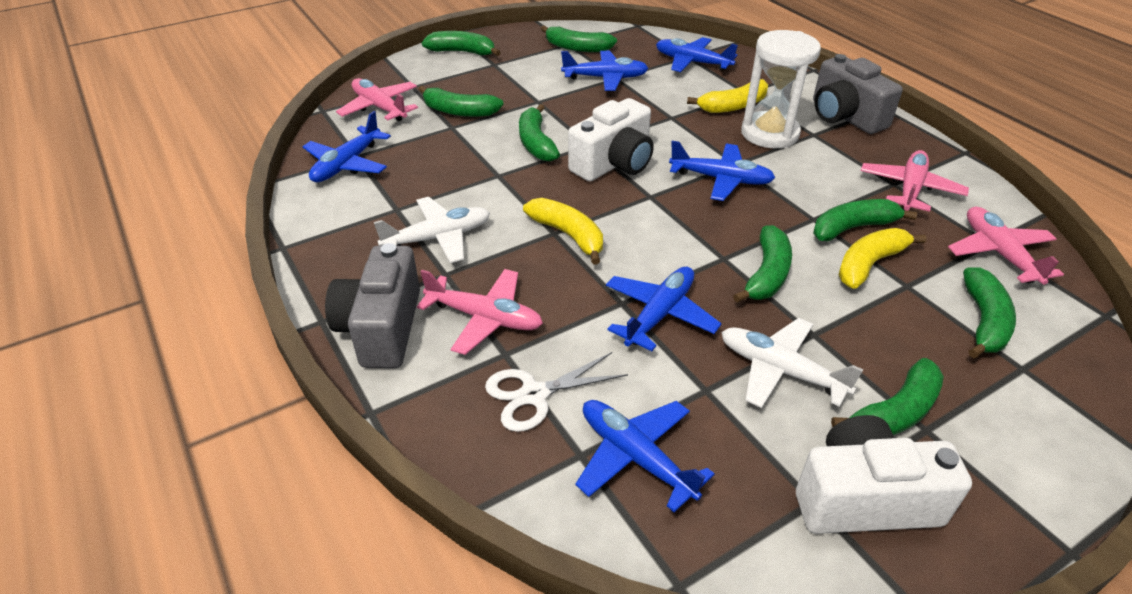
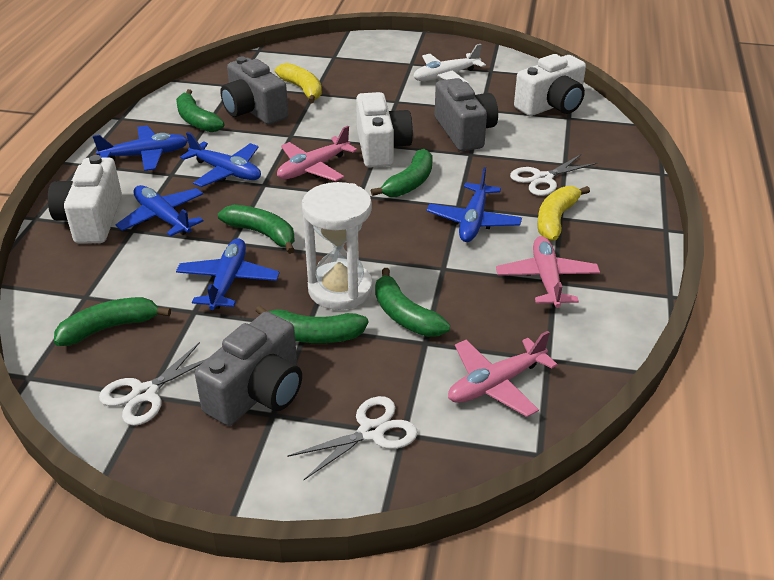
blue plane: 6 -> 5
green banana: 8 -> 6
grey camera: 2 -> 3
pink plane: 4 -> 3
white camera: 2 -> 3
white plane: 2 -> 1
white scissors: 1 -> 3
yellow banana: 3 -> 2

